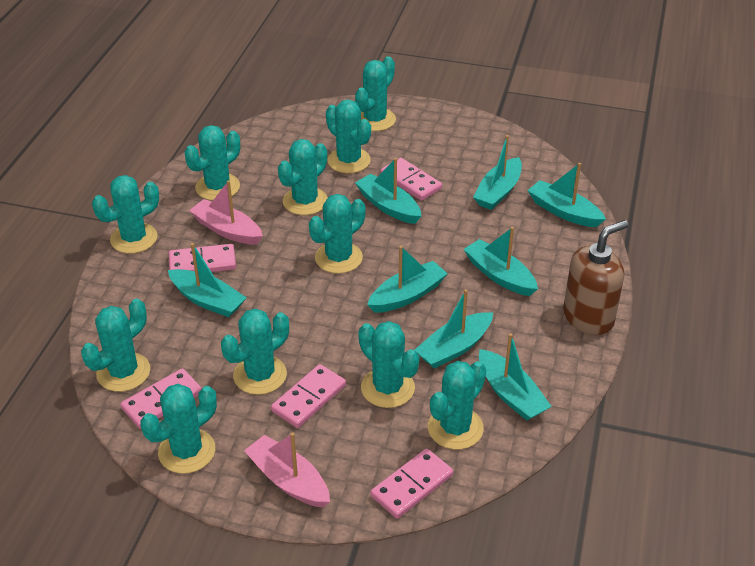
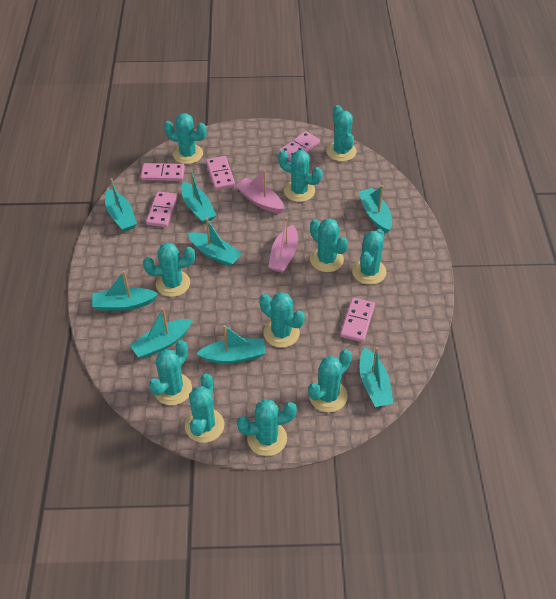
brown soap dispenser: 1 -> 0

